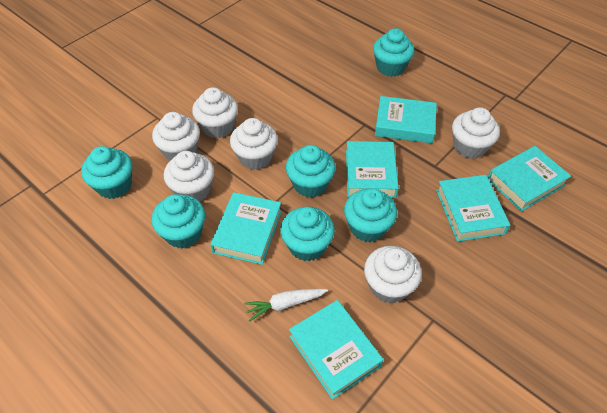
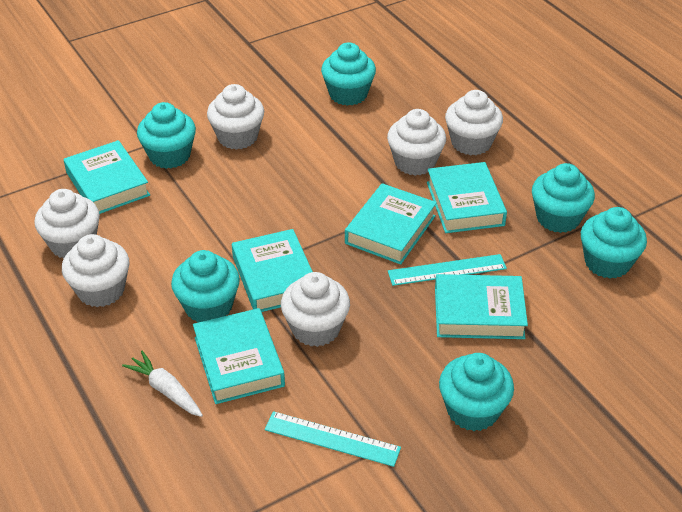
turquoise ruler: 0 -> 2

